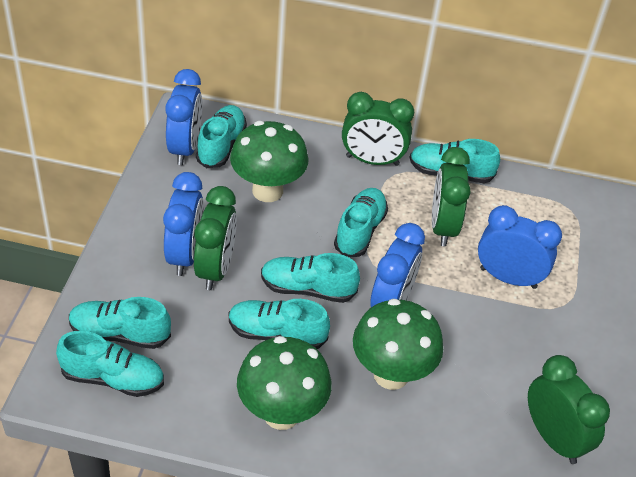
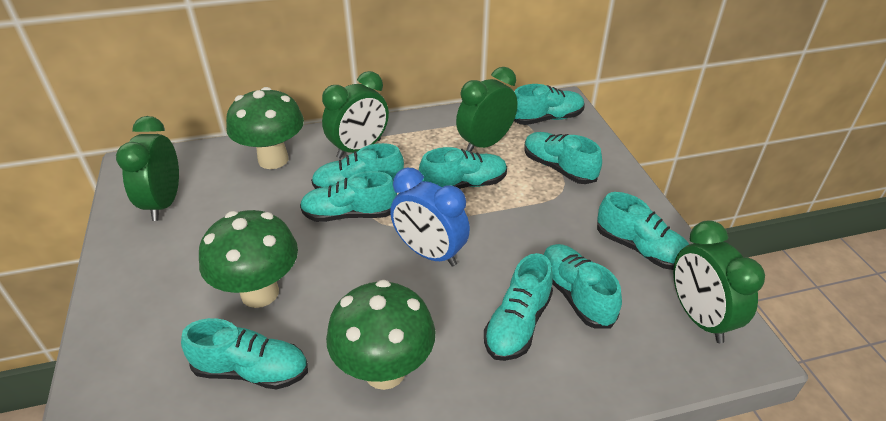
blue clock: 4 -> 1
turquoise shoe: 7 -> 9

